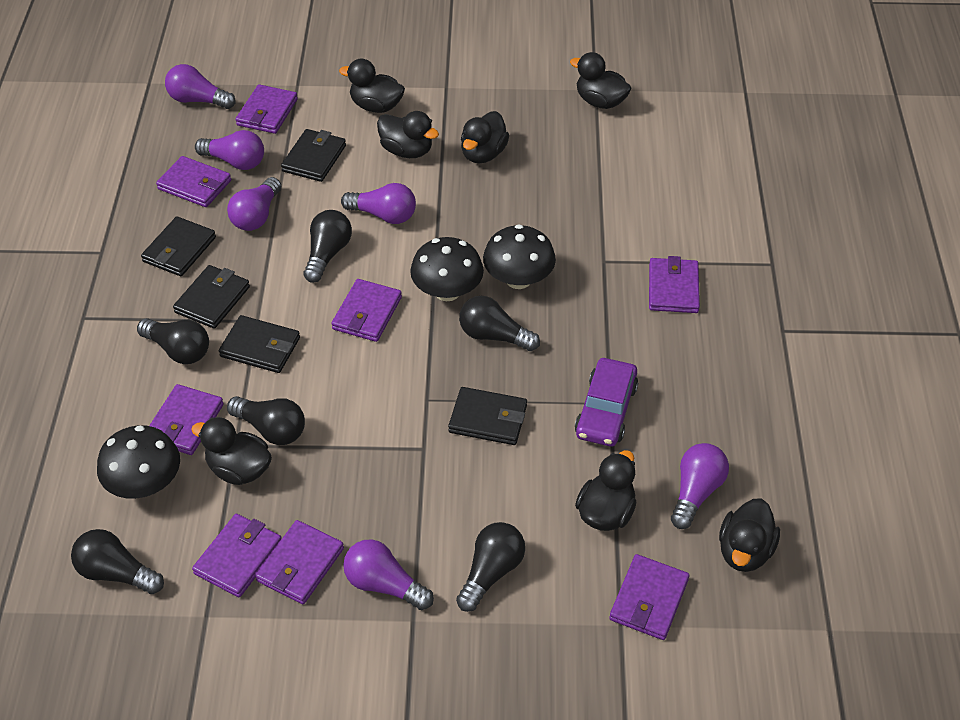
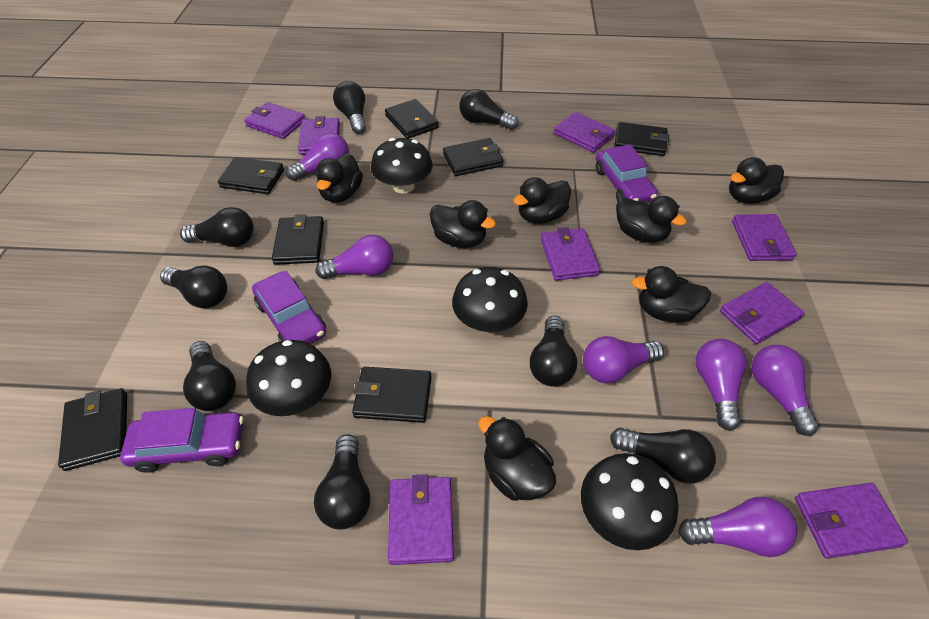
black light bulb: 6 -> 8
black mushroom: 3 -> 4
black wallet: 5 -> 7
purple car: 1 -> 3

